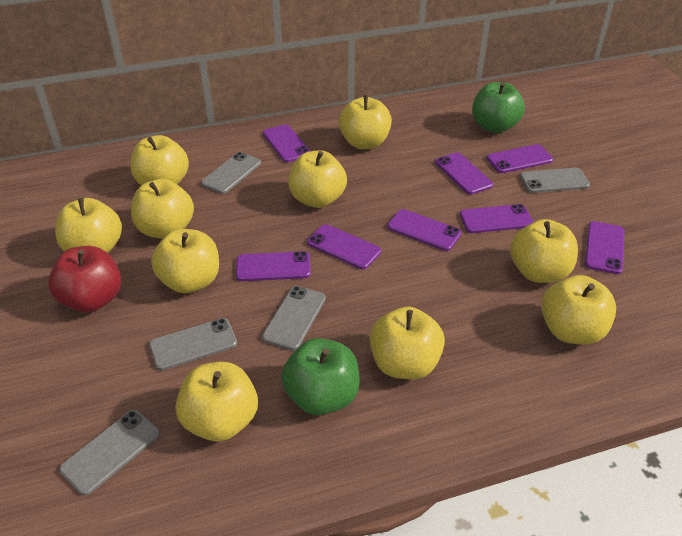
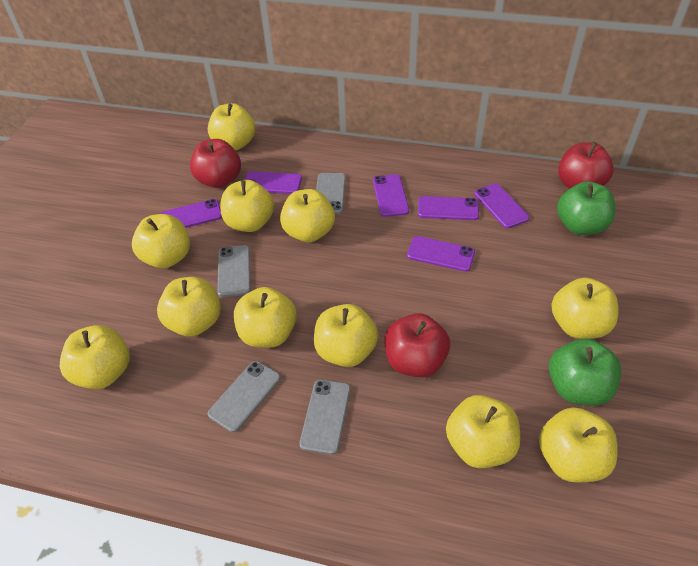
grey phone: 5 -> 4
purple phone: 8 -> 6
red apple: 1 -> 3
yellow apple: 10 -> 11

